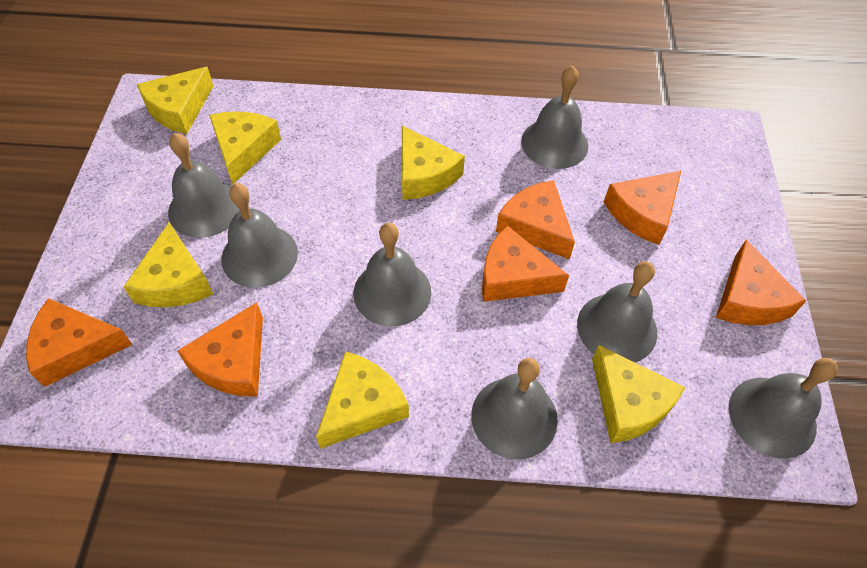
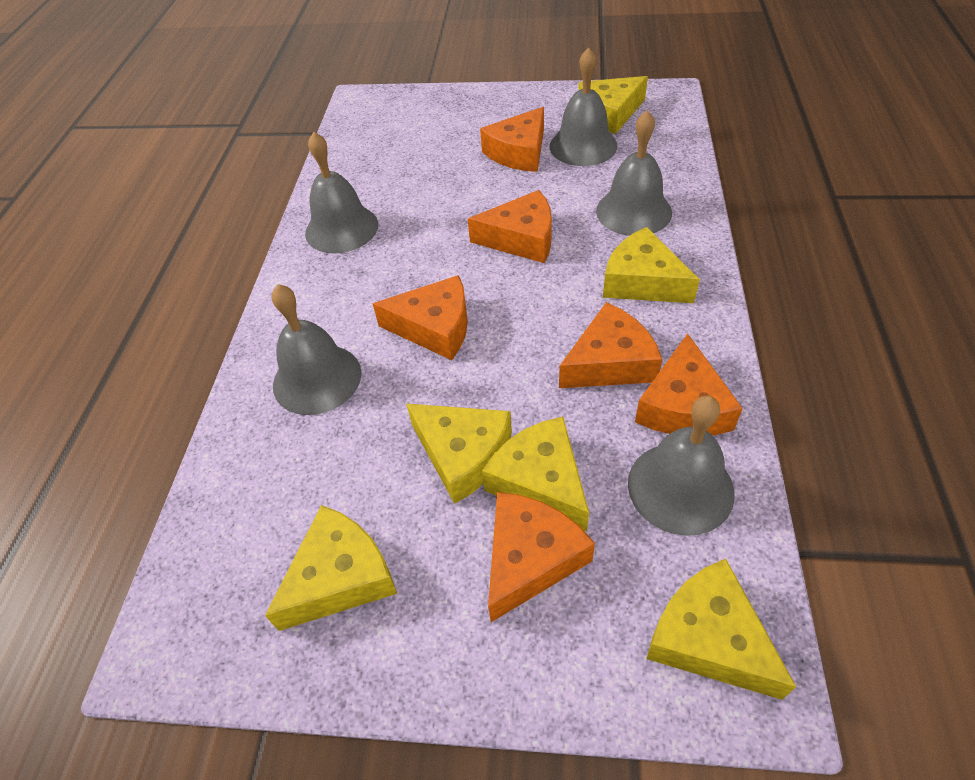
grey bell: 7 -> 5

